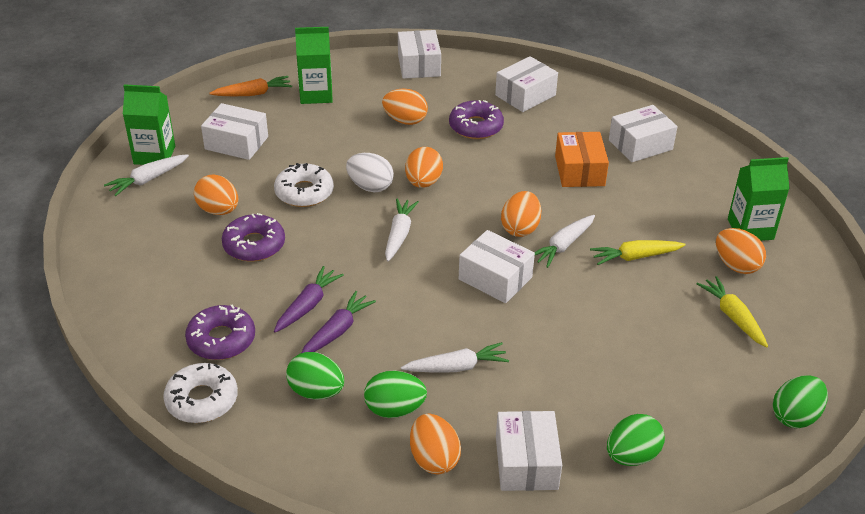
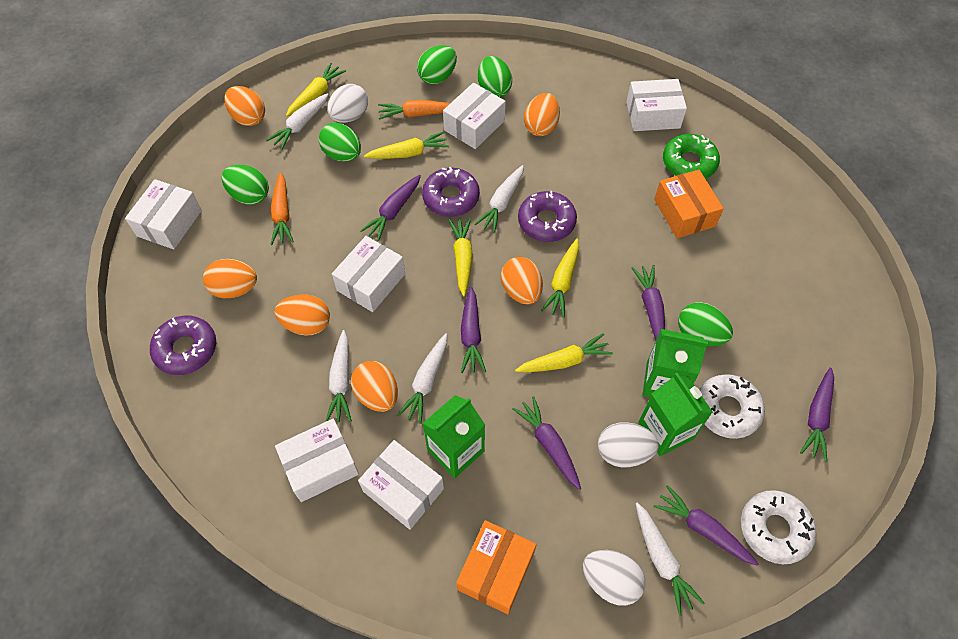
green donut: 0 -> 1
green egg: 4 -> 5
orange box: 1 -> 2
orange carrot: 1 -> 2
purple carrot: 2 -> 6
white carrot: 4 -> 5
white egg: 1 -> 3
yellow carrot: 2 -> 5

